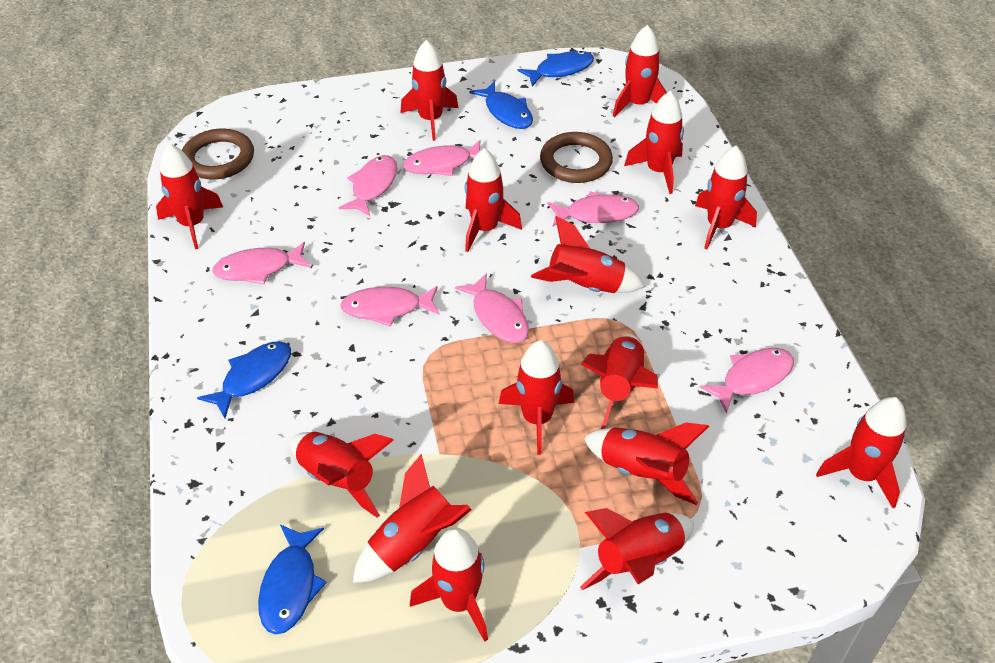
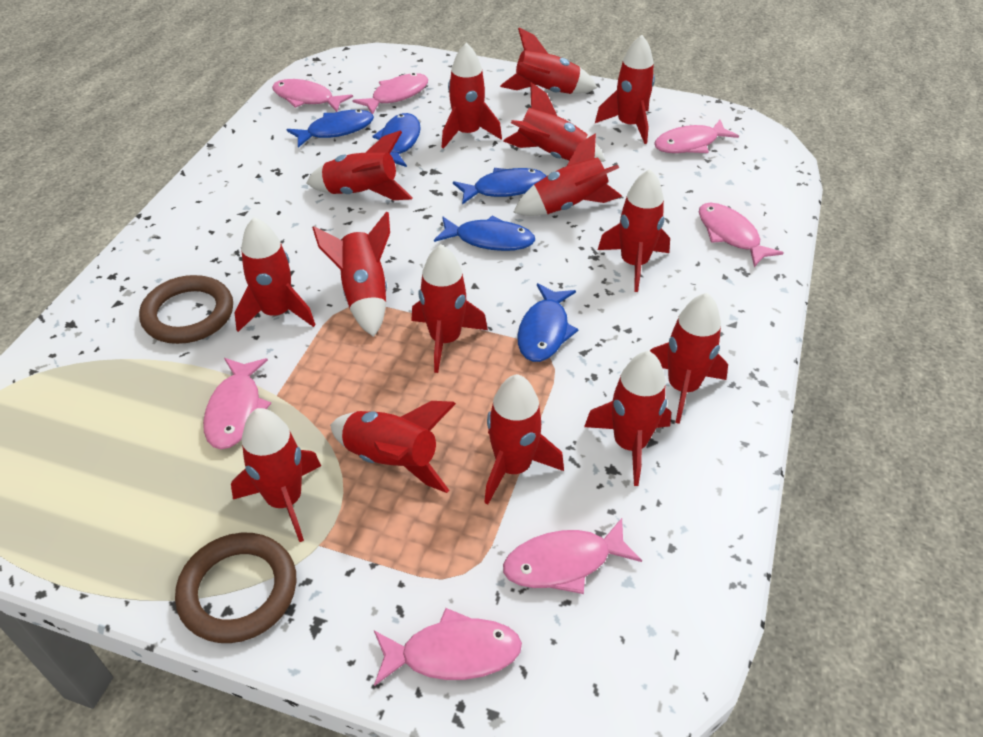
blue fish: 4 -> 5

